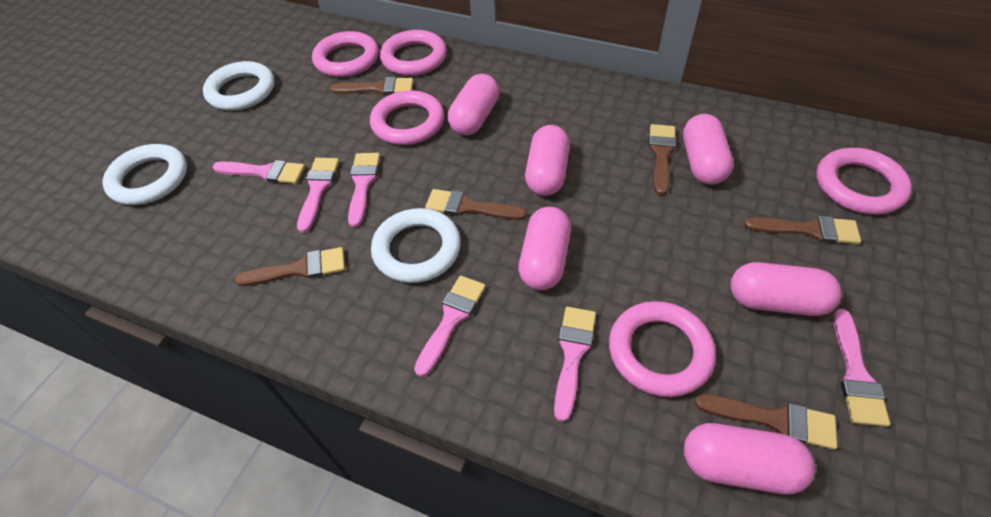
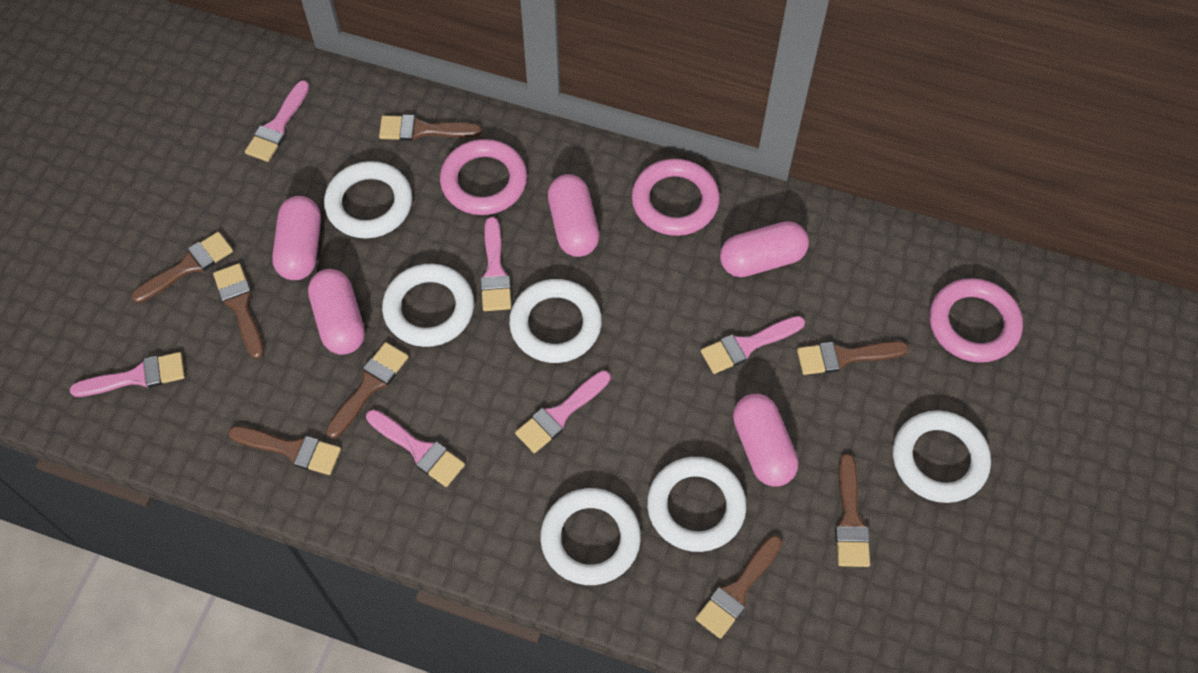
brown brush: 6 -> 8
pink capsule: 6 -> 5
pink ring: 5 -> 3
white ring: 3 -> 6

